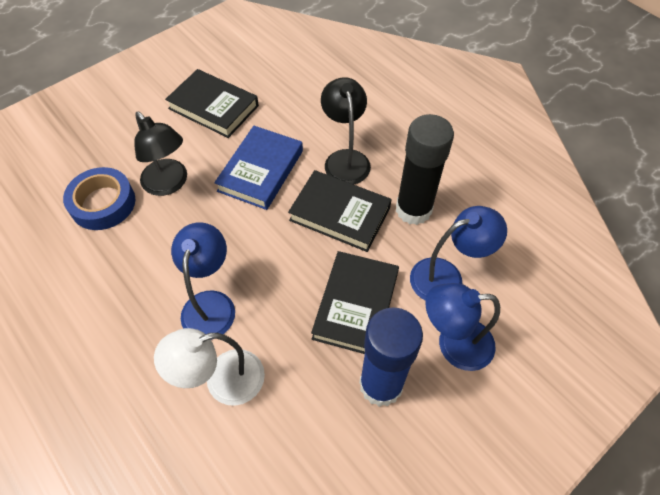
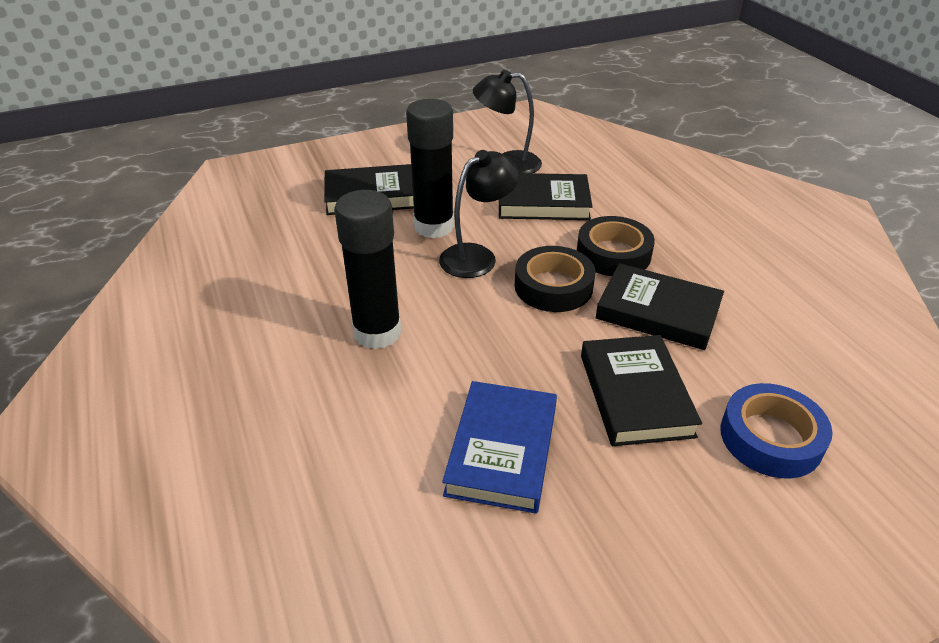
black book: 3 -> 4
black glue stick: 1 -> 2
black tape: 0 -> 2
blue glue stick: 1 -> 0
blue lamp: 3 -> 0
white lamp: 1 -> 0

